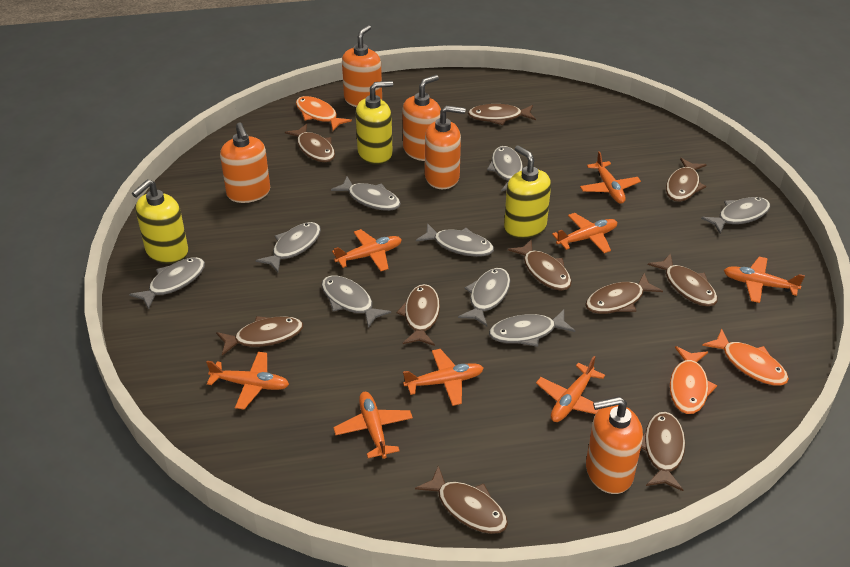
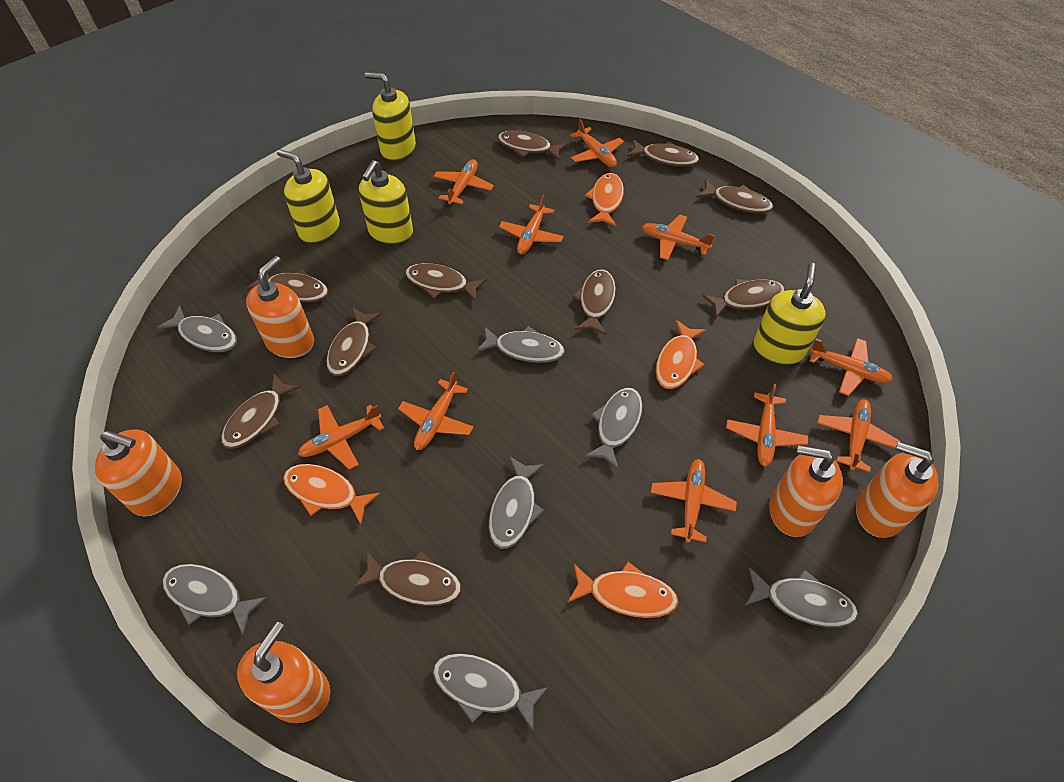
grey fish: 9 -> 7
orange fish: 3 -> 4
orange plane: 8 -> 10
yellow soap dispenser: 3 -> 4

